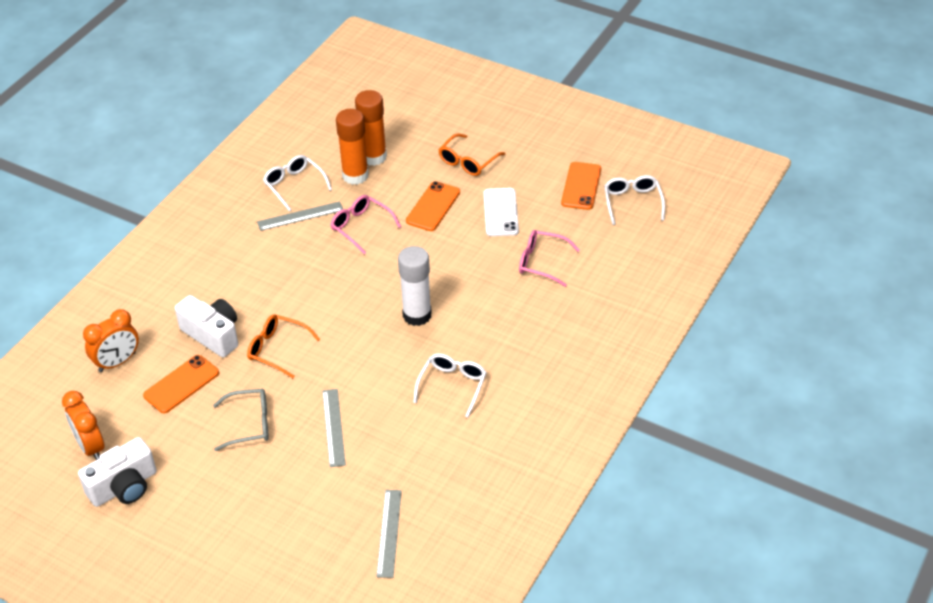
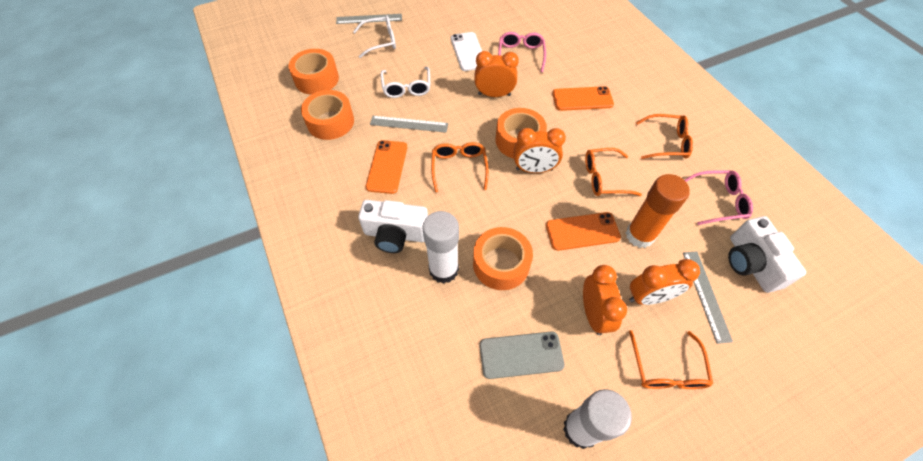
grey glasses: 1 -> 0
grey phone: 0 -> 1
orange clock: 2 -> 4
orange glasses: 2 -> 4
orange glue stick: 2 -> 1
orange tape: 0 -> 4
white glasses: 3 -> 2
white glue stick: 1 -> 2

